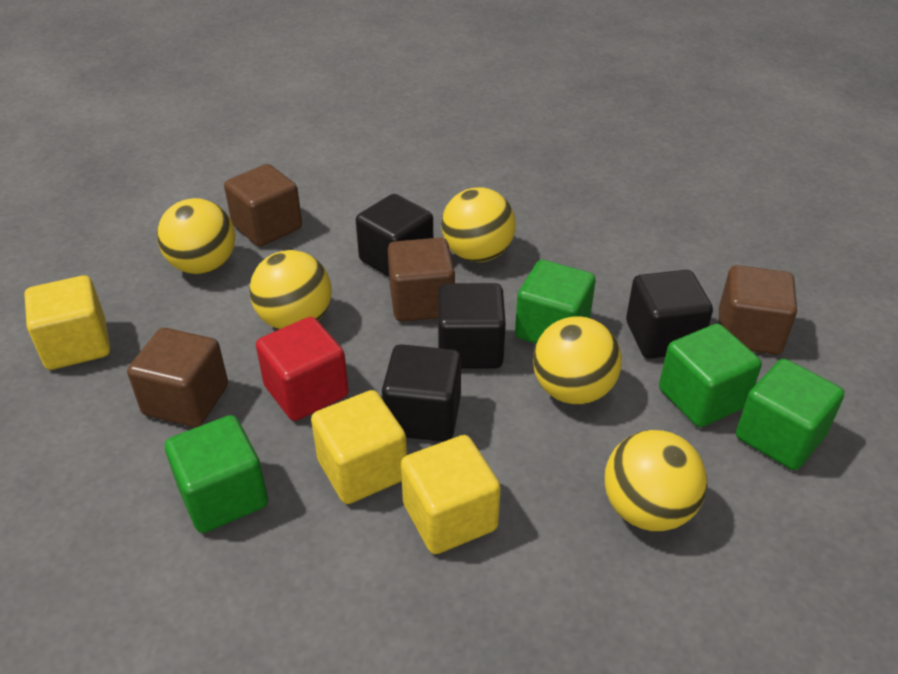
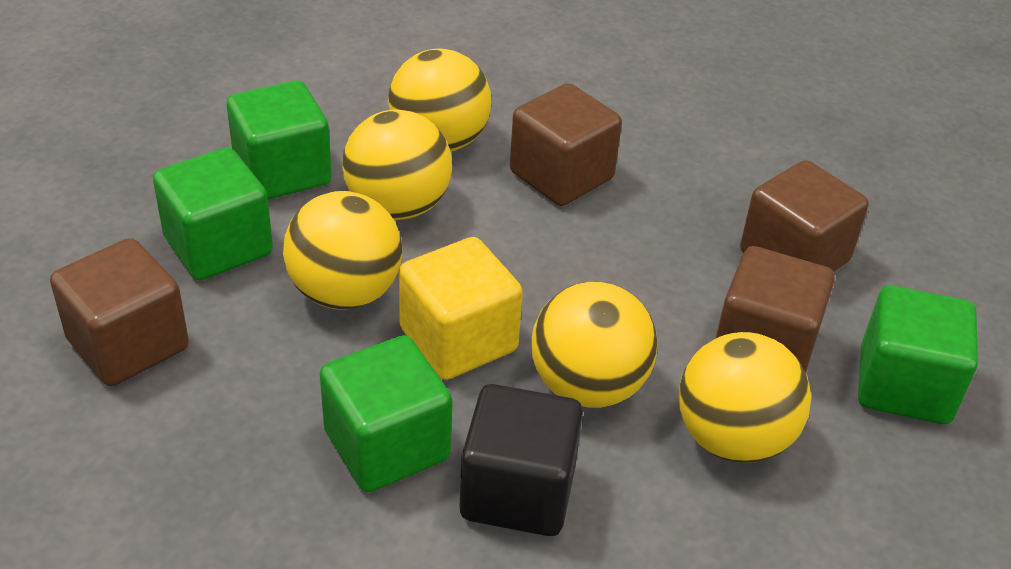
black cube: 4 -> 1
red cube: 1 -> 0
yellow cube: 3 -> 1

